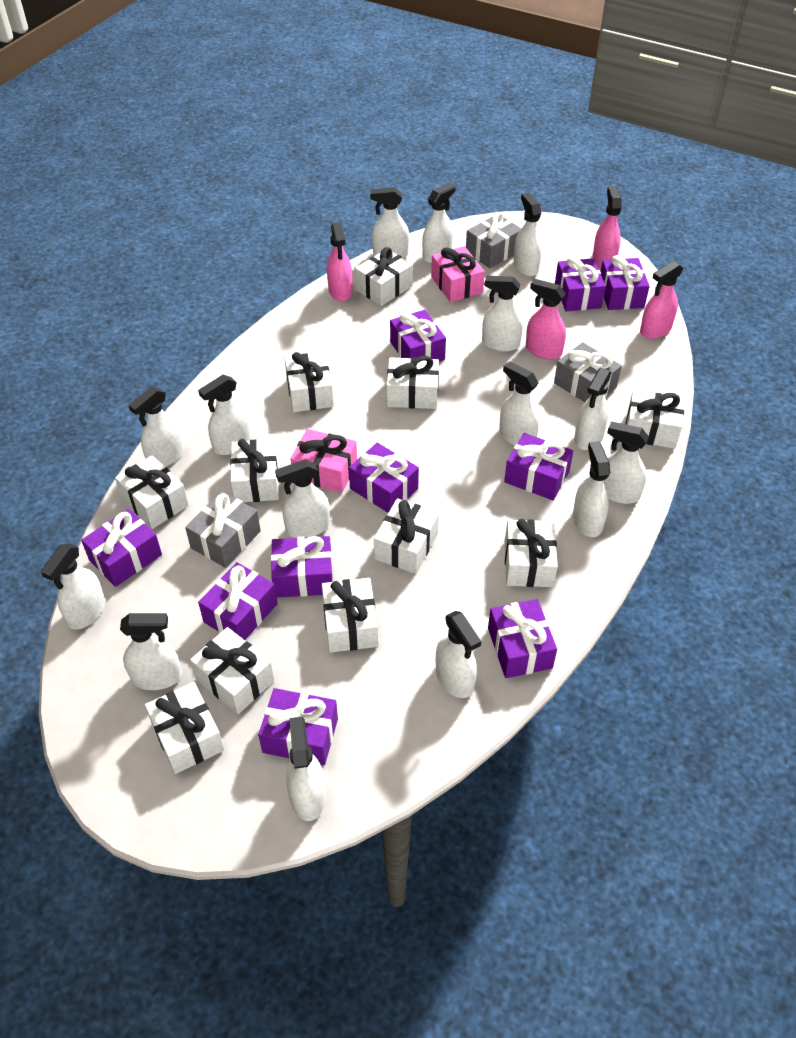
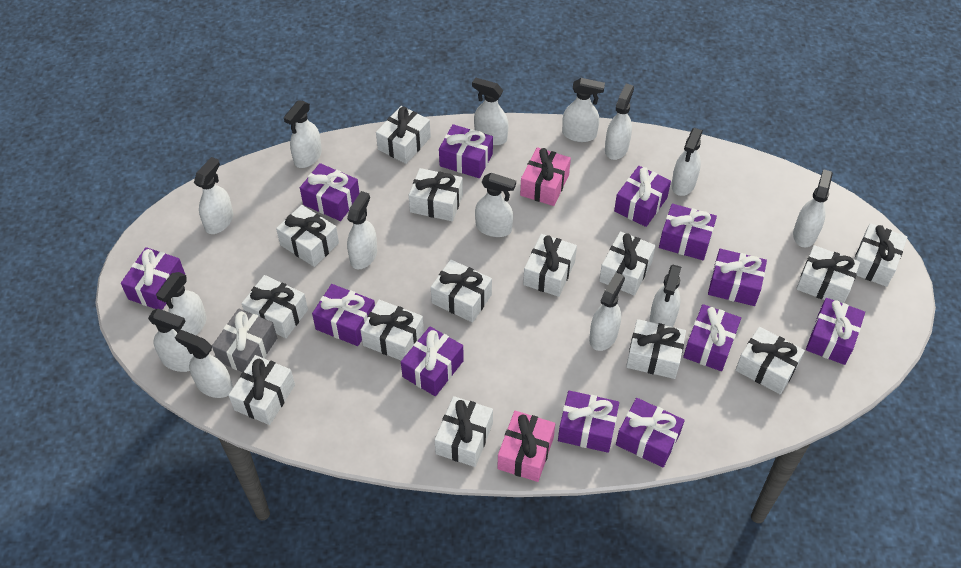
grey gift: 3 -> 1
pink spray bottle: 4 -> 0
purple gift: 10 -> 12
white gift: 11 -> 14
white spray bottle: 15 -> 14

